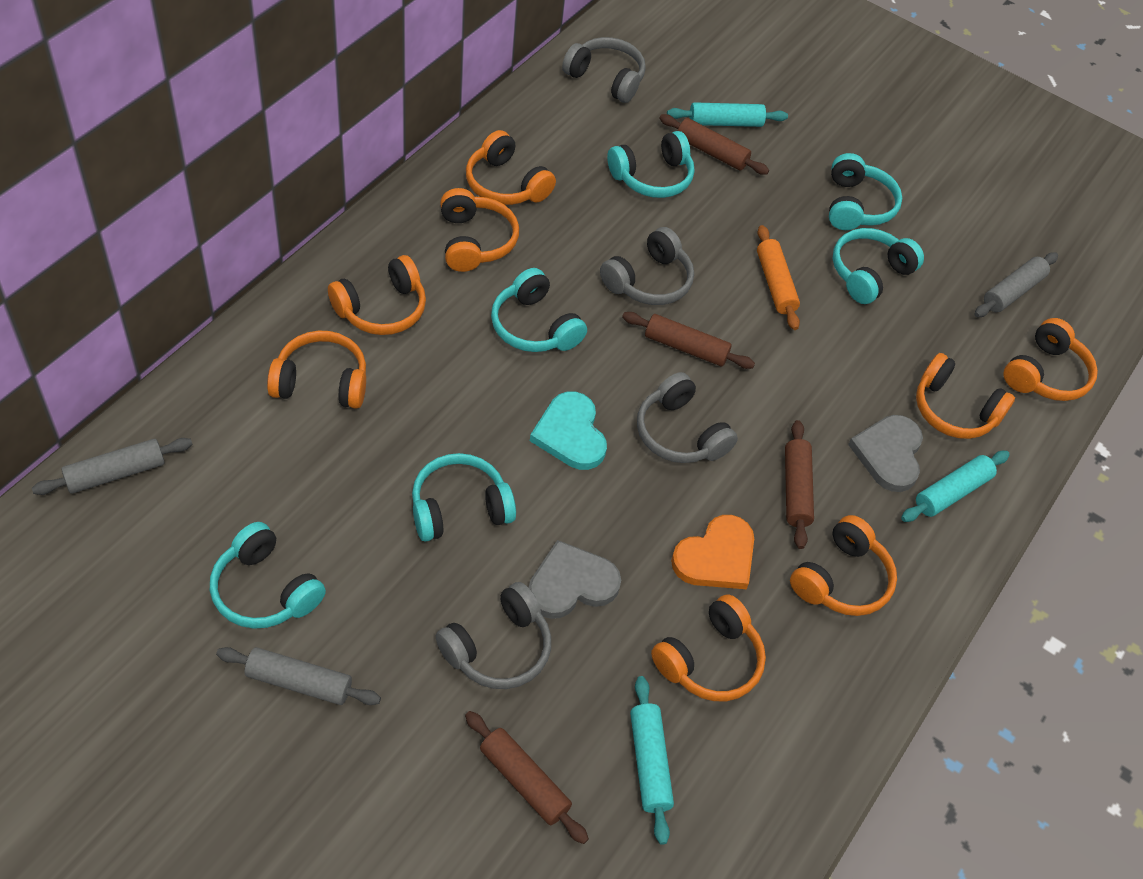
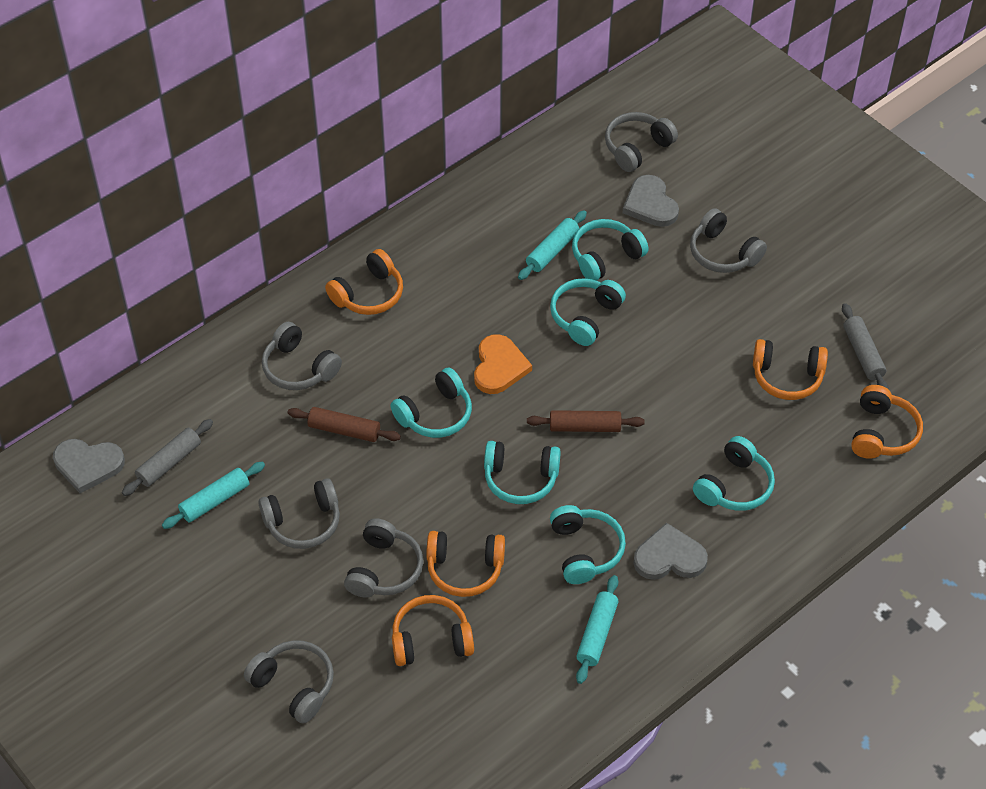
brown rolling pin: 4 -> 2
grey headphones: 4 -> 6
grey heart: 2 -> 3
grey rolling pin: 3 -> 2
orange headphones: 8 -> 5
orange rolling pin: 1 -> 0
turquoise heart: 1 -> 0

